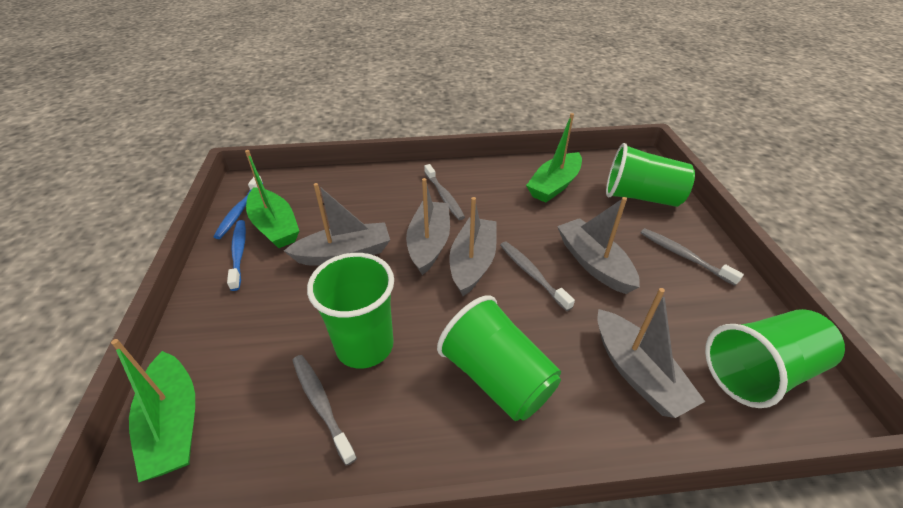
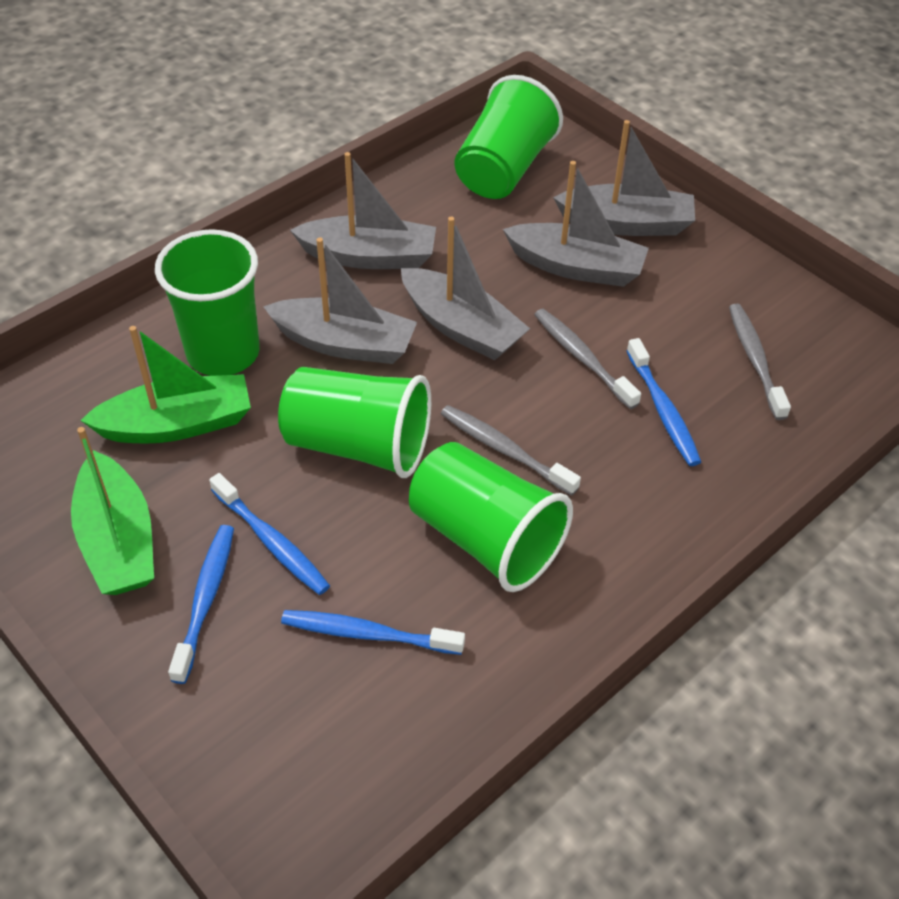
blue toothbrush: 2 -> 4
green boat: 3 -> 2
grey toothbrush: 4 -> 3

